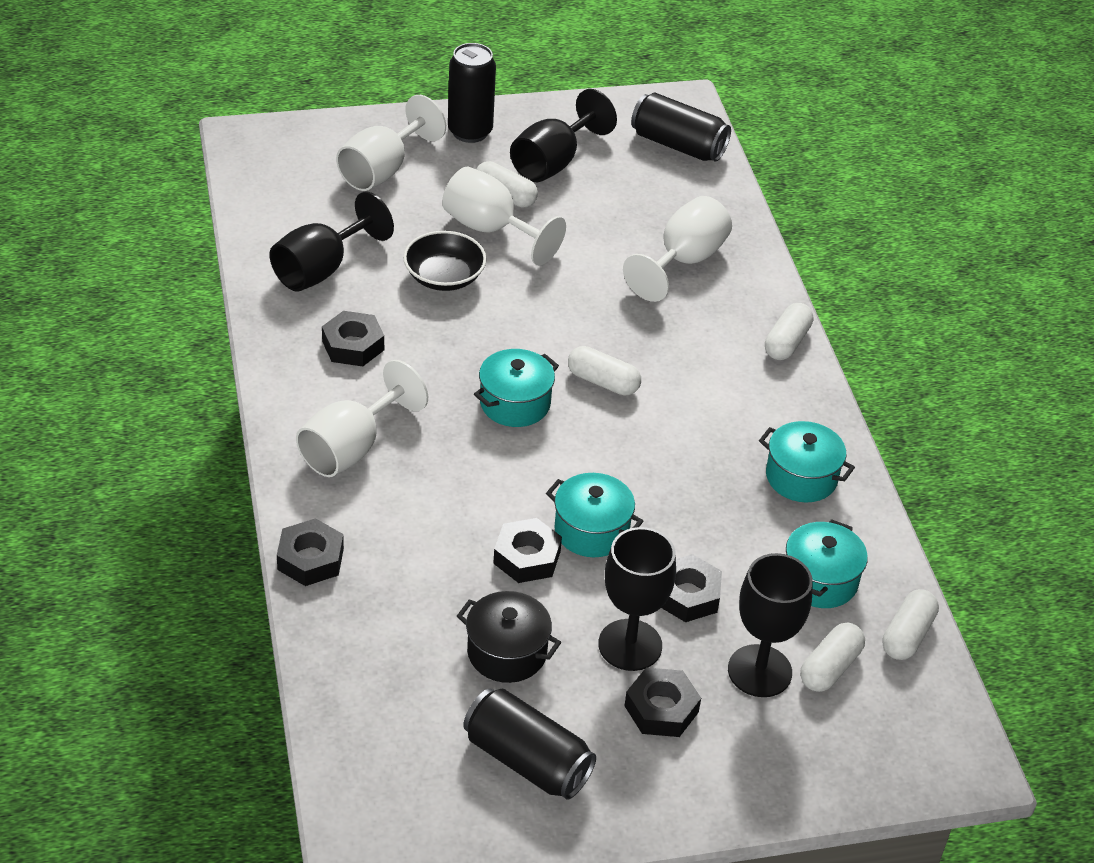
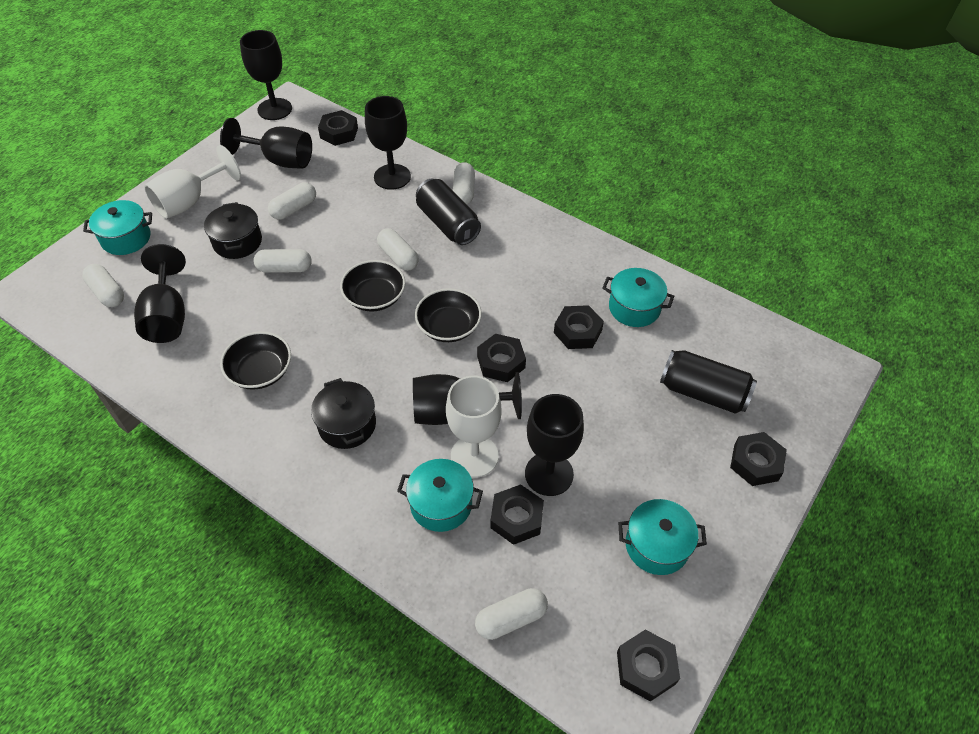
black bowl: 1 -> 3
black can: 3 -> 2
black goblet: 4 -> 6
black nut: 5 -> 6
black pot: 1 -> 2
white capsule: 5 -> 6
white goblet: 4 -> 2

